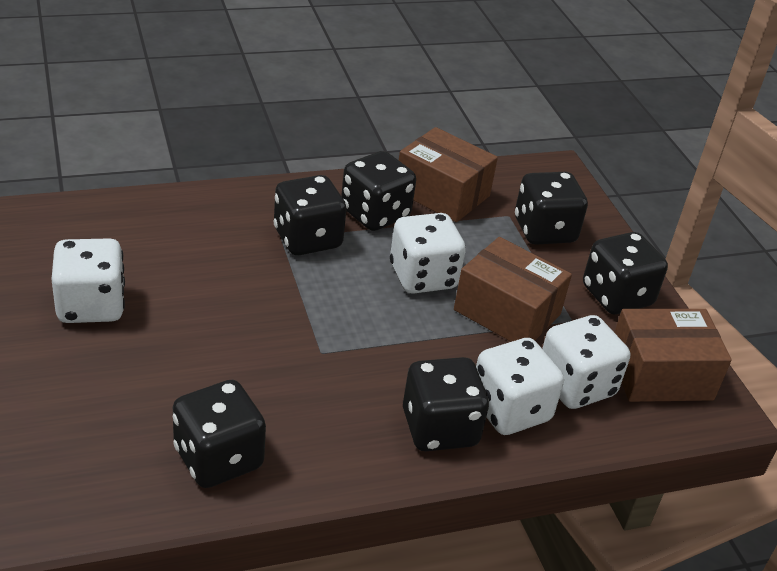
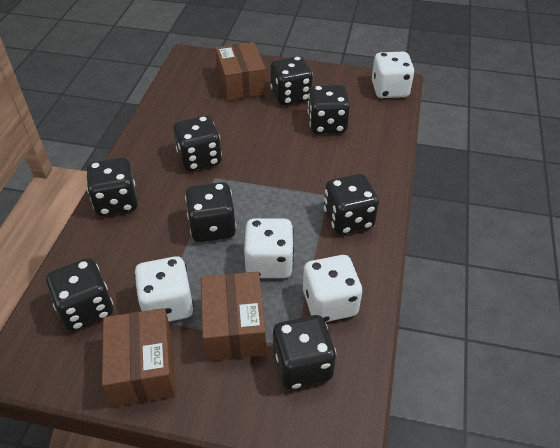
black dice: 6 -> 8

